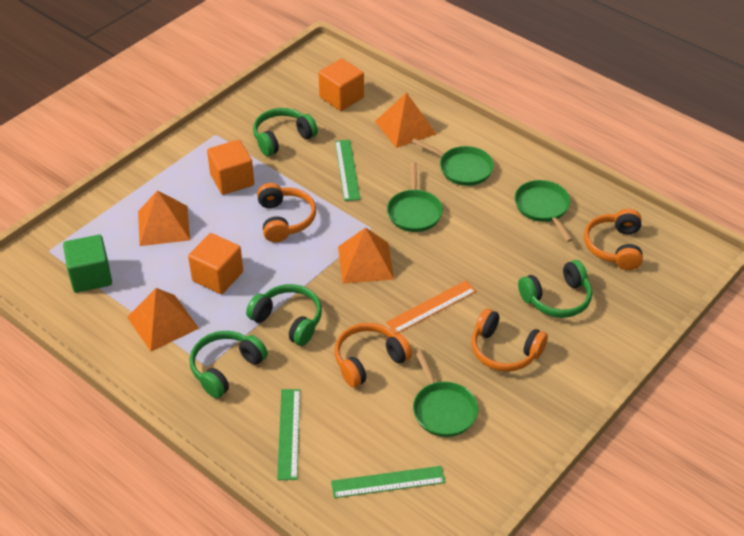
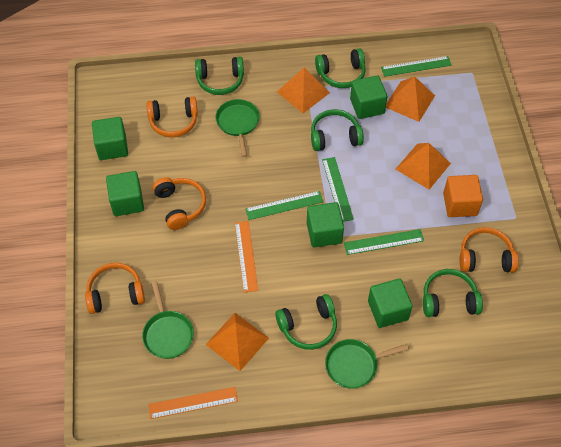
green cube: 1 -> 5
green headphones: 4 -> 5
green pan: 4 -> 3
green ruler: 3 -> 4
orange cube: 3 -> 1
orange ruler: 1 -> 2

